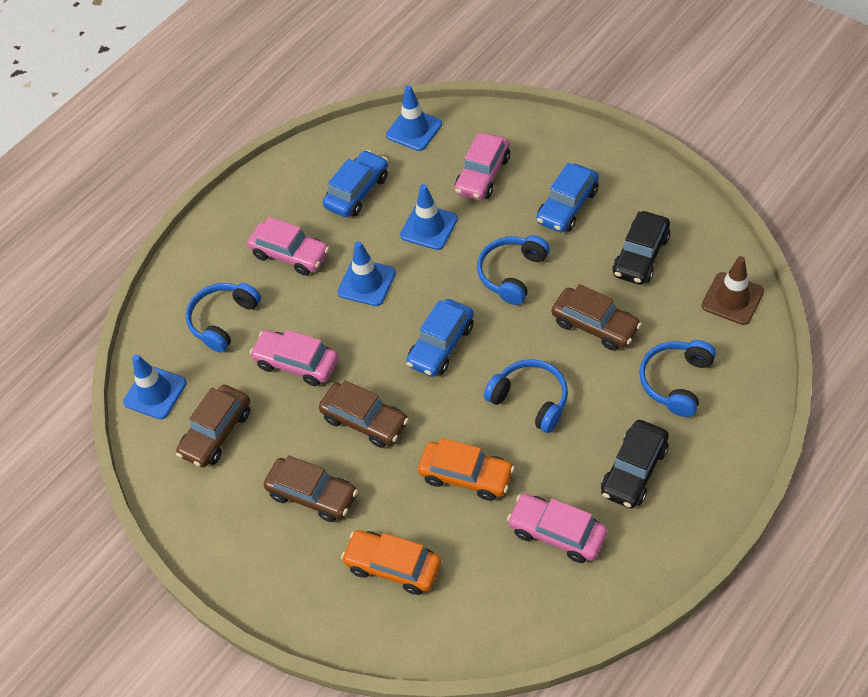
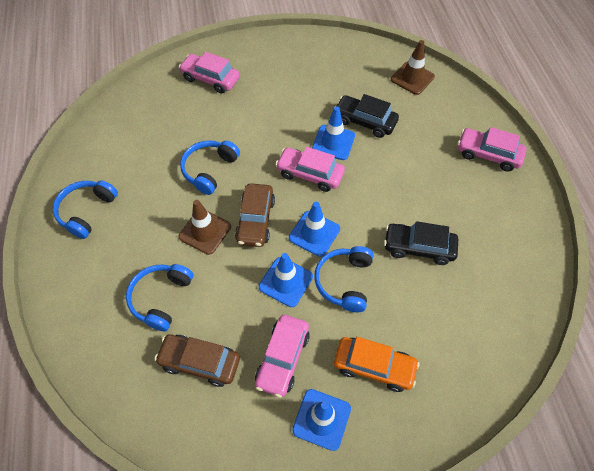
blue car: 3 -> 0
brown car: 4 -> 2
brown traffic cone: 1 -> 2
orange car: 2 -> 1

